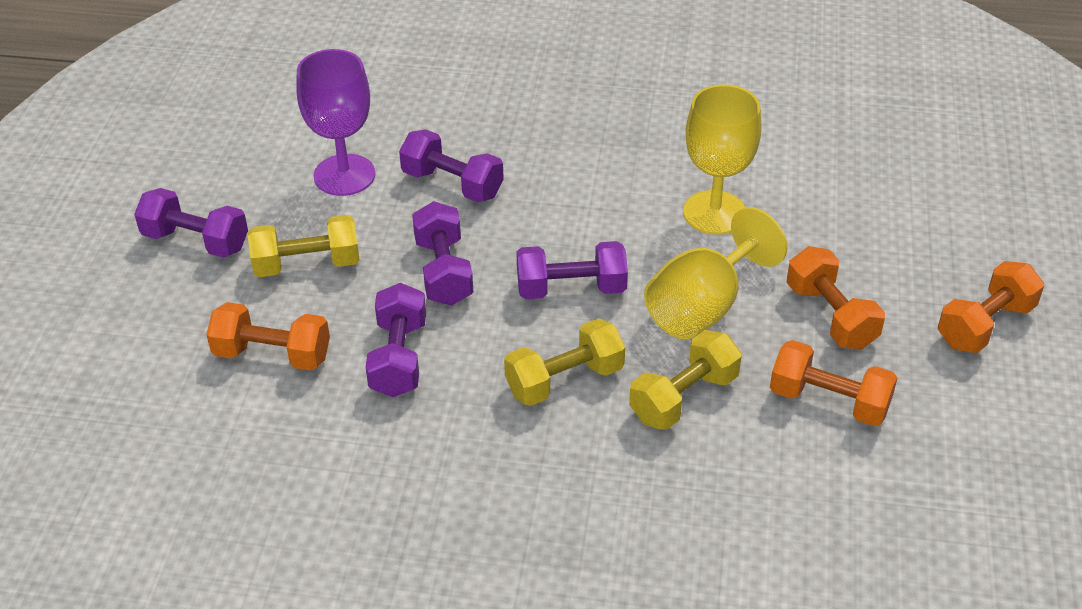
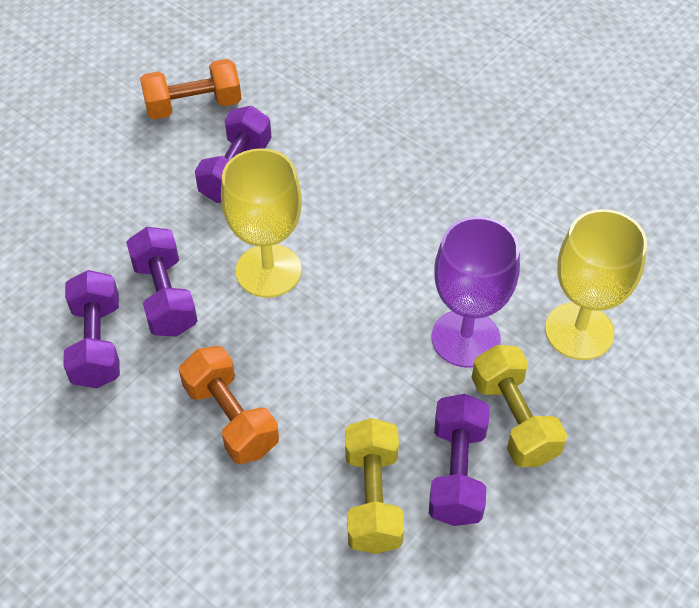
orange dumbbell: 4 -> 2
purple dumbbell: 5 -> 4
yellow dumbbell: 3 -> 2

